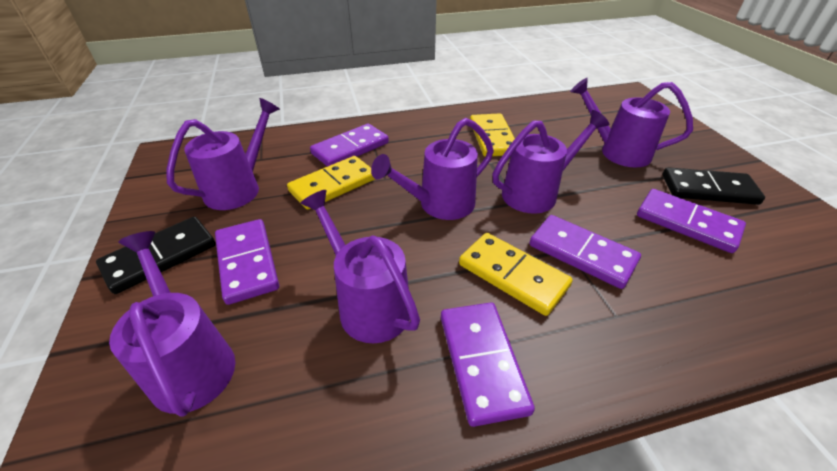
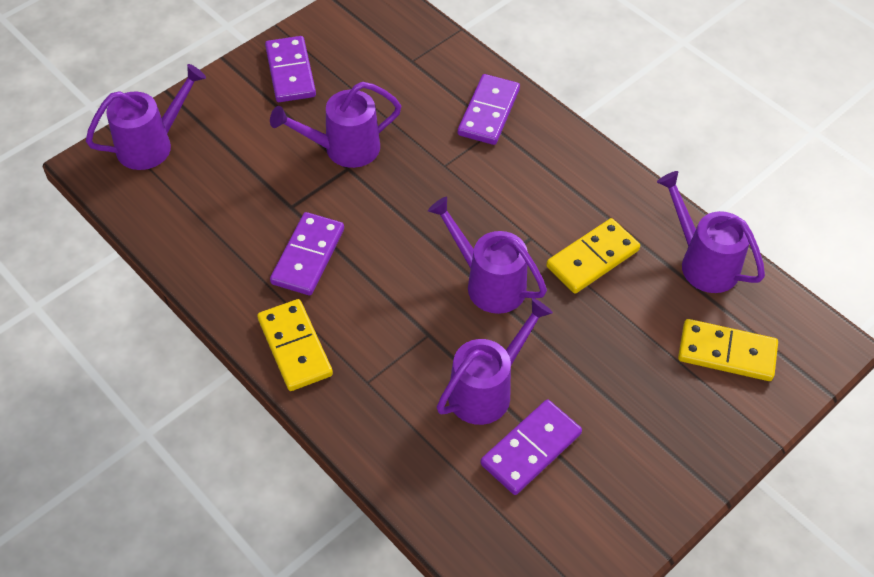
black domino: 2 -> 0
purple domino: 5 -> 4
purple watering can: 6 -> 5

